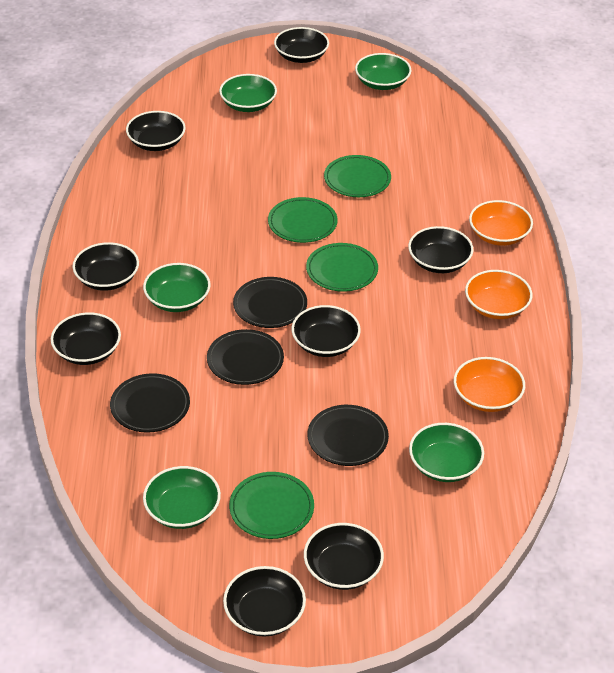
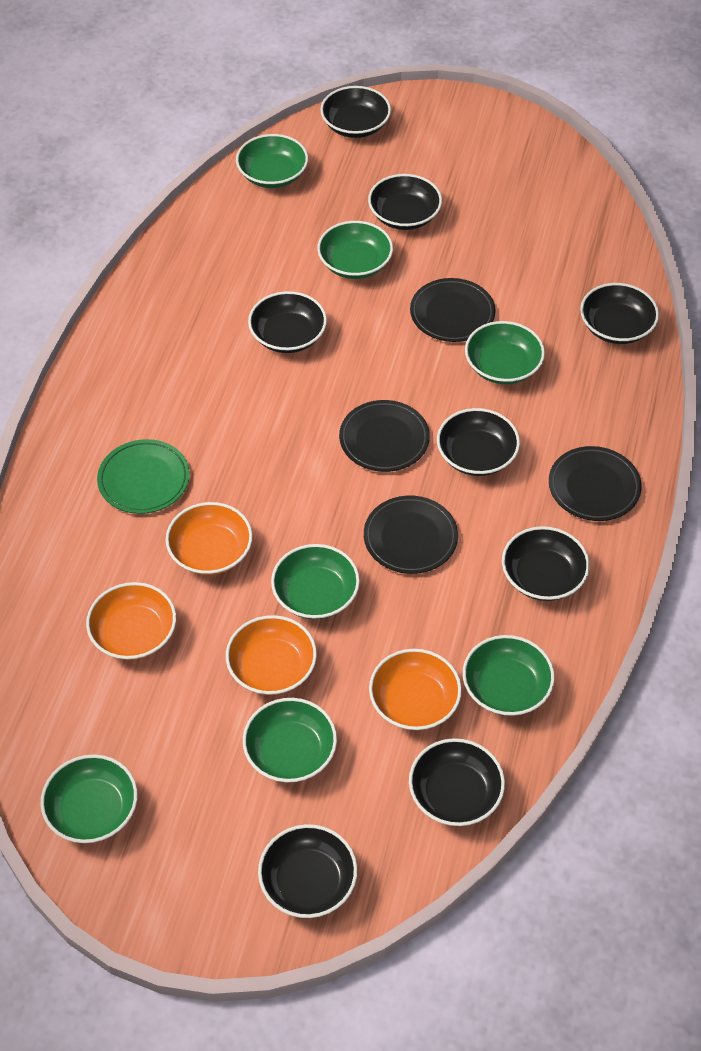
green bowl: 5 -> 7
green plate: 4 -> 1
orange bowl: 3 -> 4

